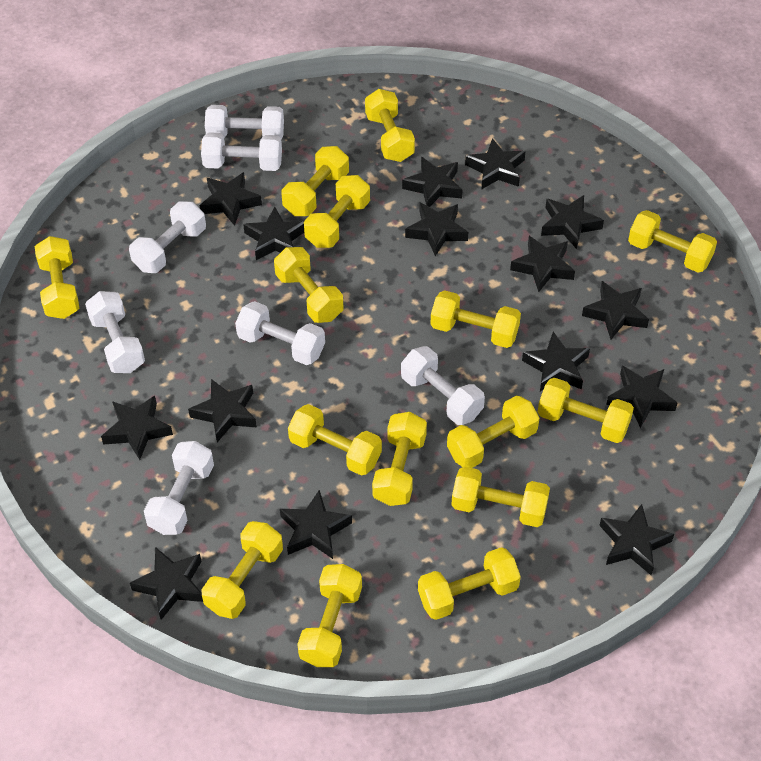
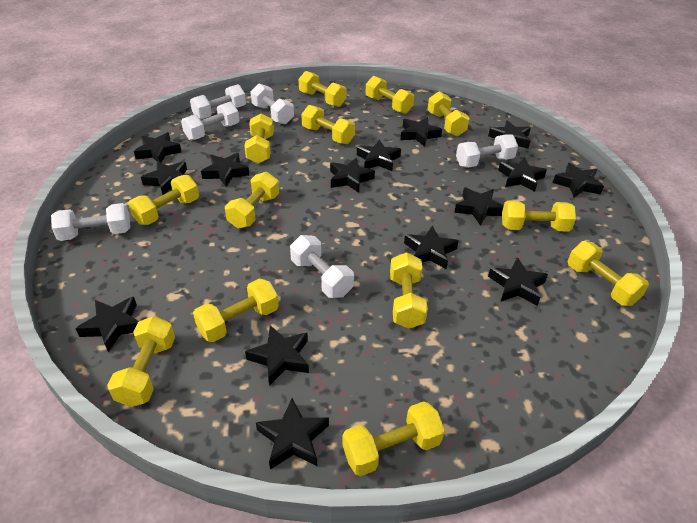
white dumbbell: 7 -> 6
yellow dumbbell: 15 -> 13

